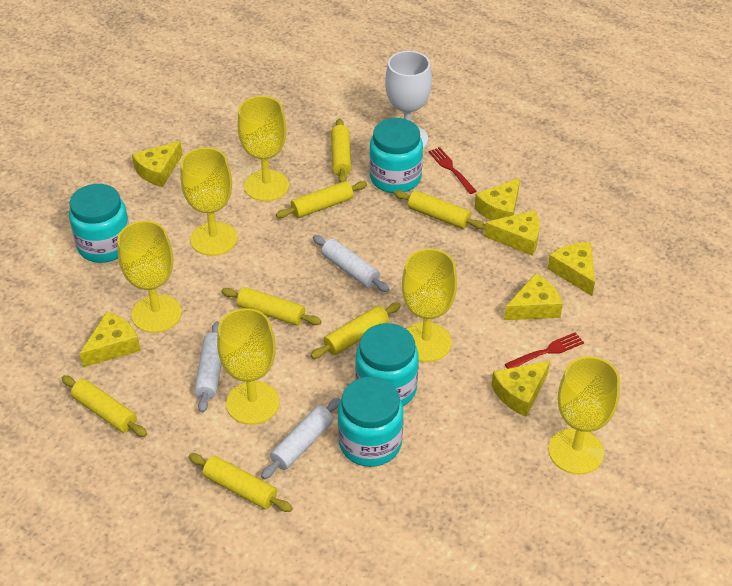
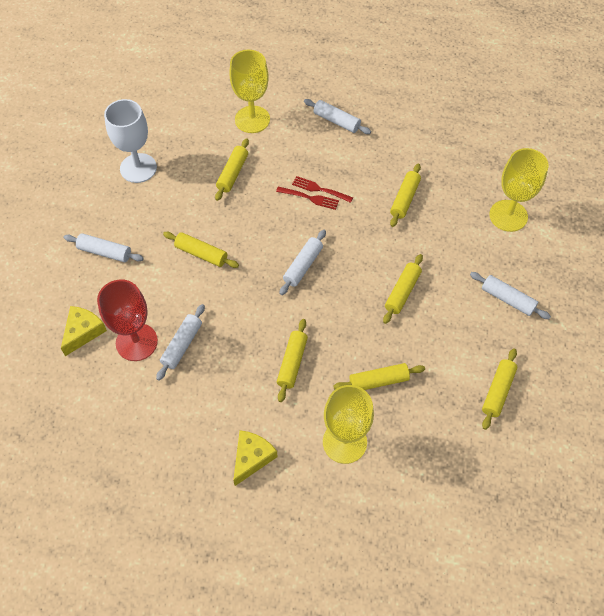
red goblet: 0 -> 1
turquoise jar: 4 -> 0
white rolling pin: 3 -> 5
yellow cheese: 7 -> 2
yellow goblet: 6 -> 3

